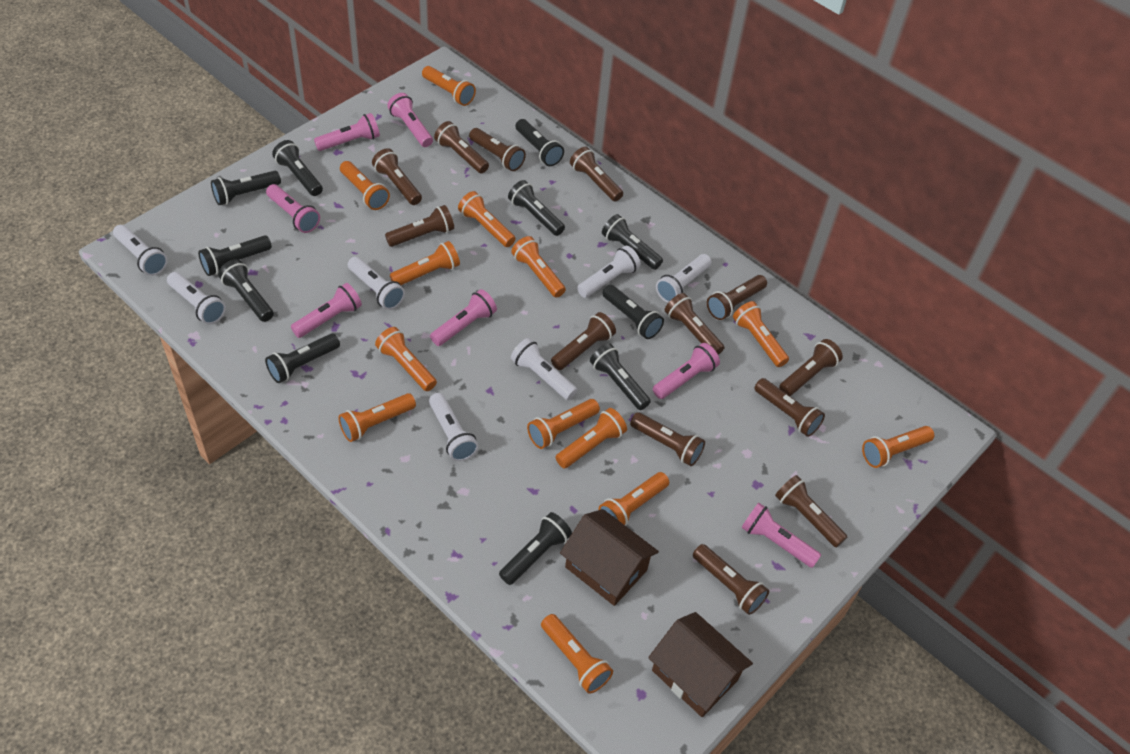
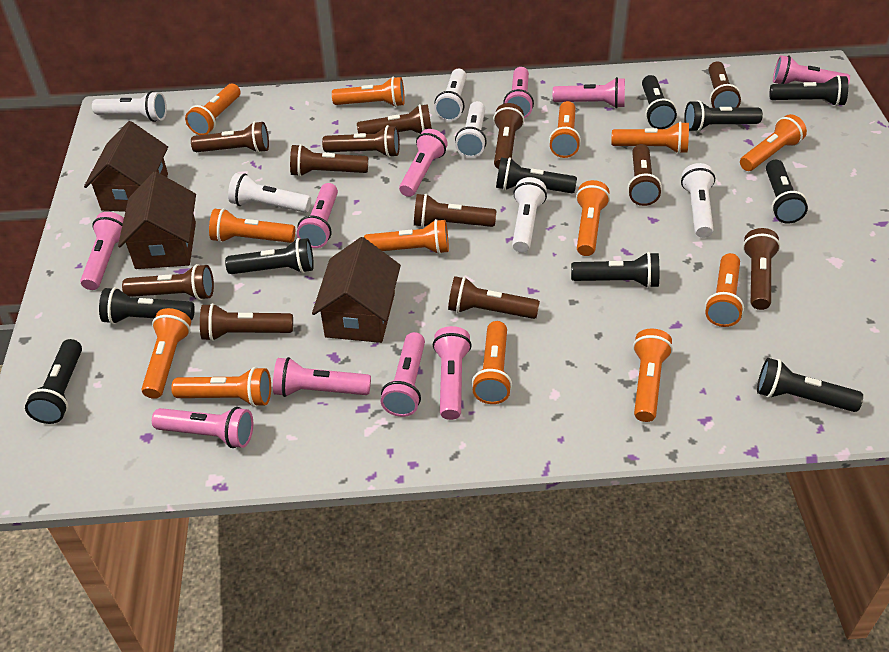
black flashlight: 11 -> 10
brown flashlight: 13 -> 12
brown house: 2 -> 3
pink flashlight: 7 -> 10
white flashlight: 7 -> 6

